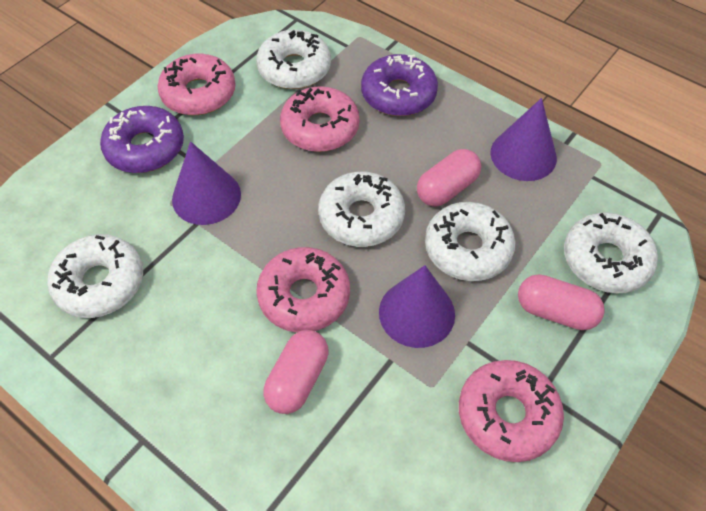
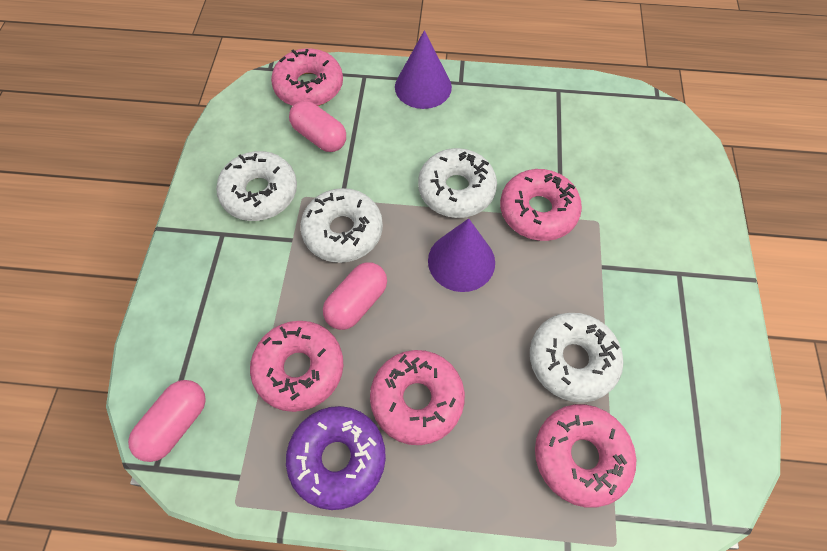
pink donut: 4 -> 5
purple cone: 3 -> 2
purple donut: 2 -> 1
white donut: 5 -> 4

